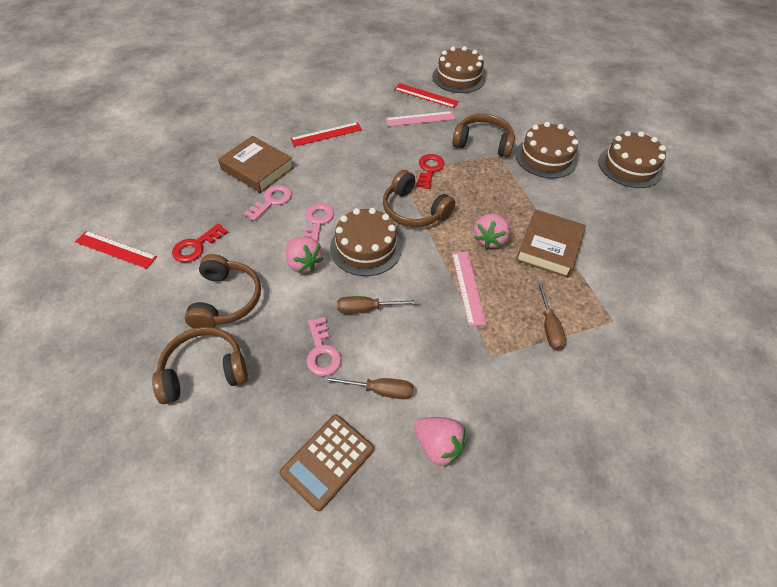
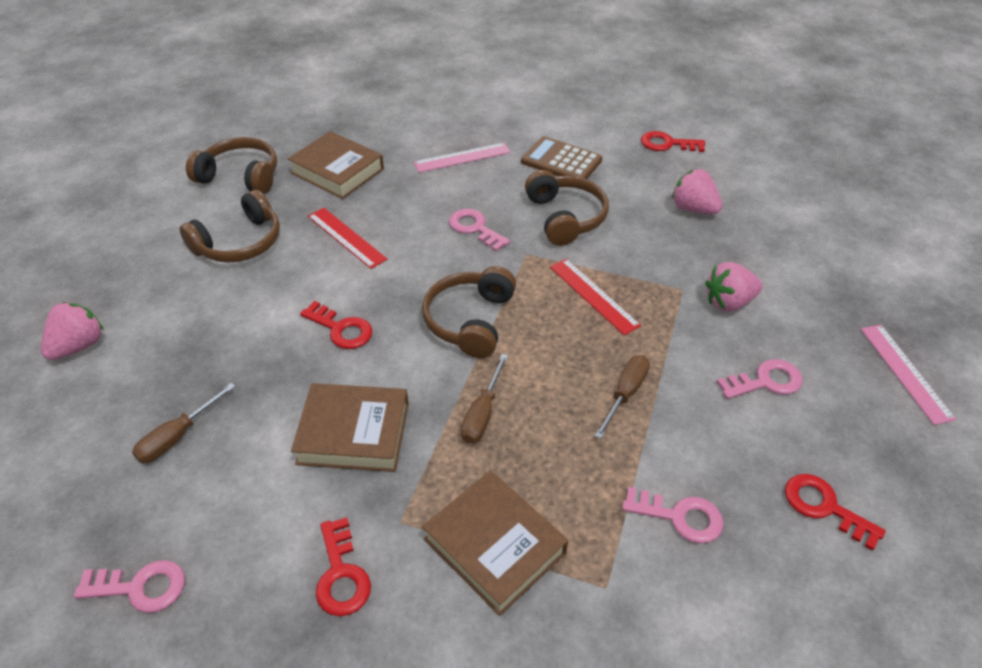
brown book: 2 -> 3
brown cake: 4 -> 0
pink key: 3 -> 4
red key: 2 -> 4
red ruler: 3 -> 2

